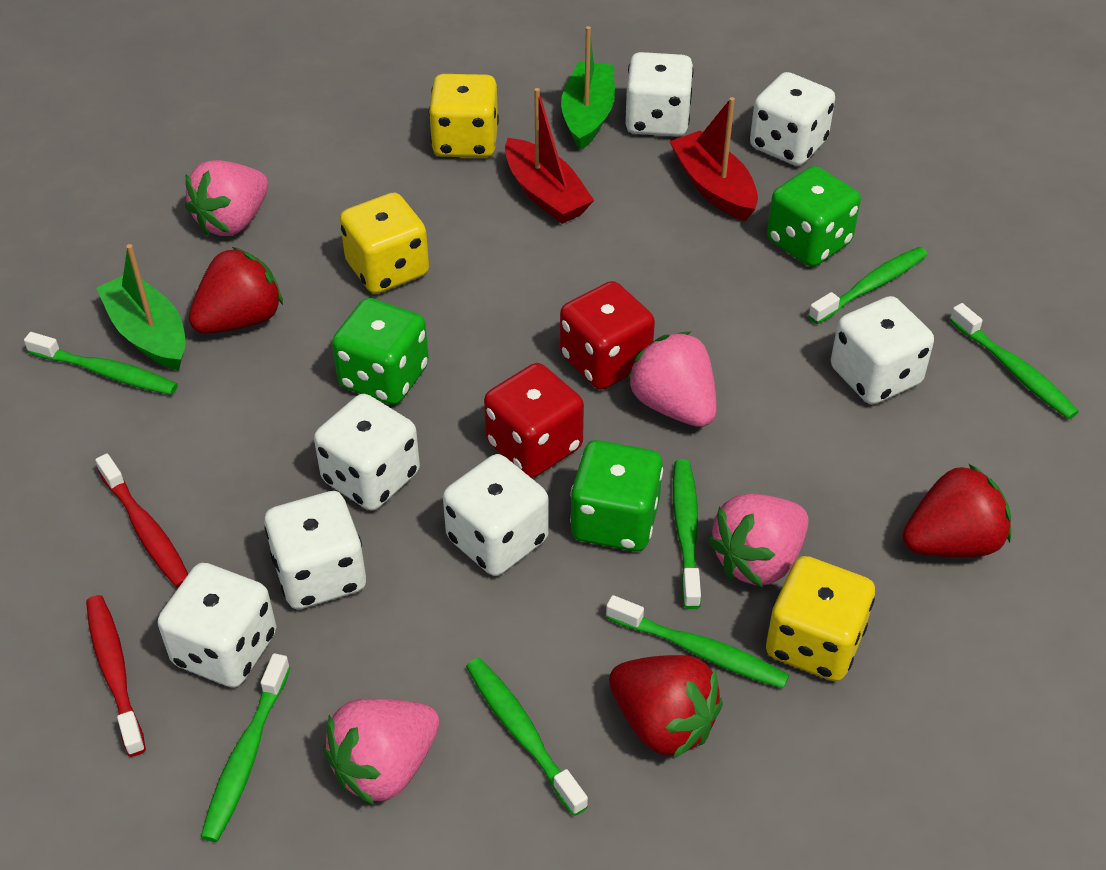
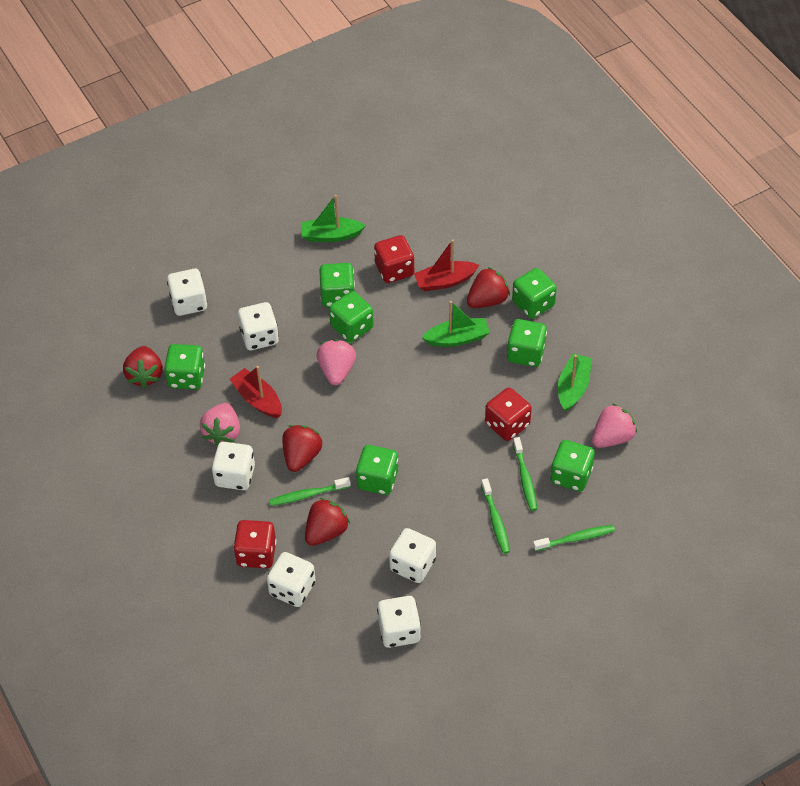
green boat: 2 -> 3
green dice: 3 -> 7
green toothbrush: 7 -> 4
pink strawberry: 4 -> 3
red dice: 2 -> 3
red strawberry: 3 -> 4
red toothbrush: 2 -> 0
white dice: 7 -> 6
yellow dice: 3 -> 0

